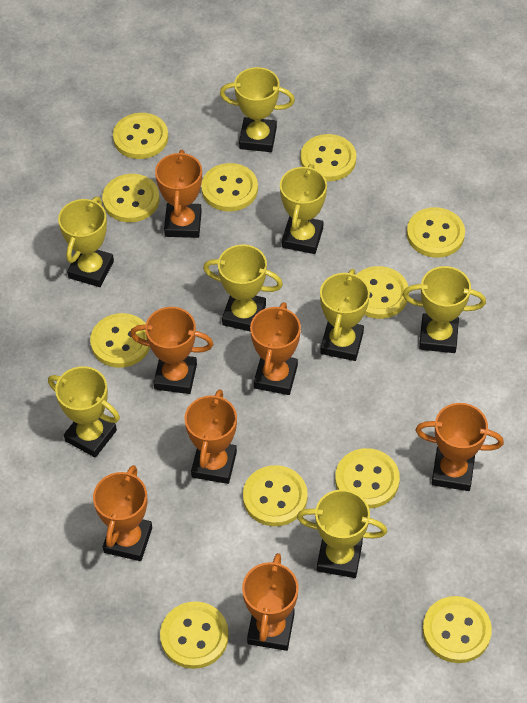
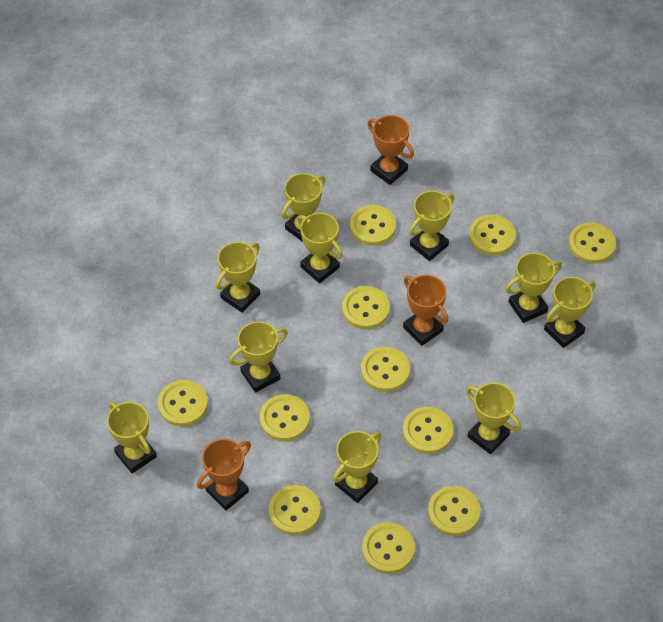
orange trophy: 7 -> 3
yellow trophy: 8 -> 10

